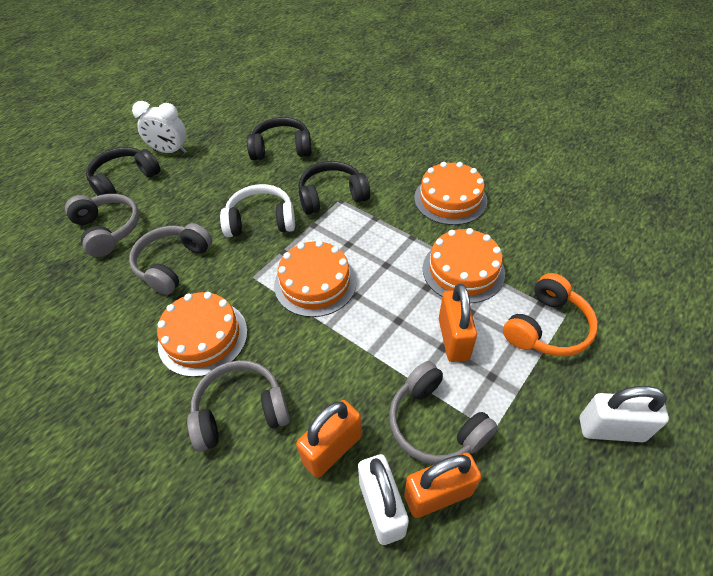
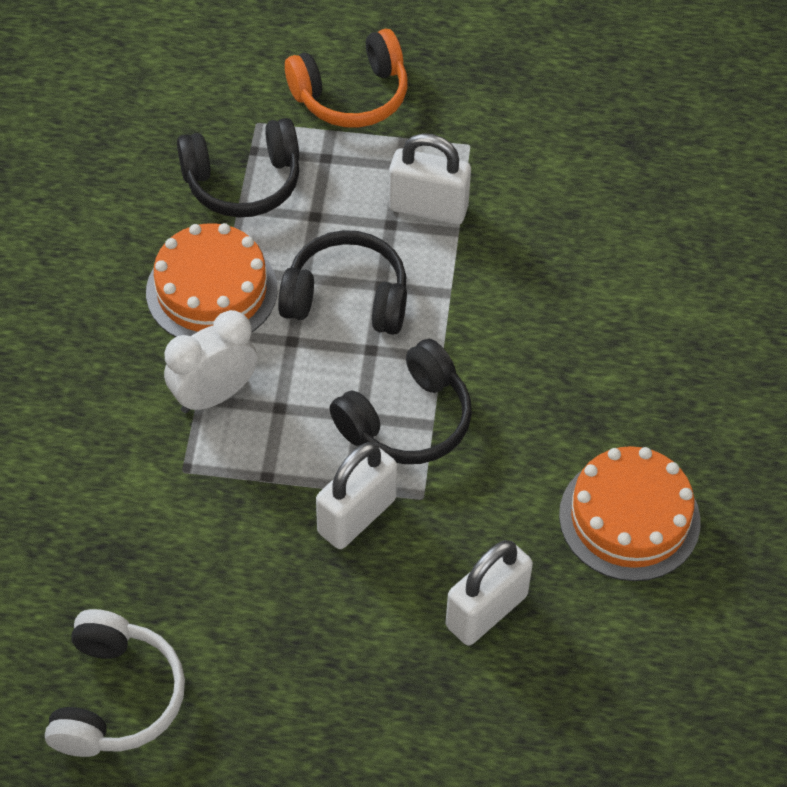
grey headphones: 4 -> 0
orange cake: 4 -> 2
orange padlock: 3 -> 0
white padlock: 2 -> 3

